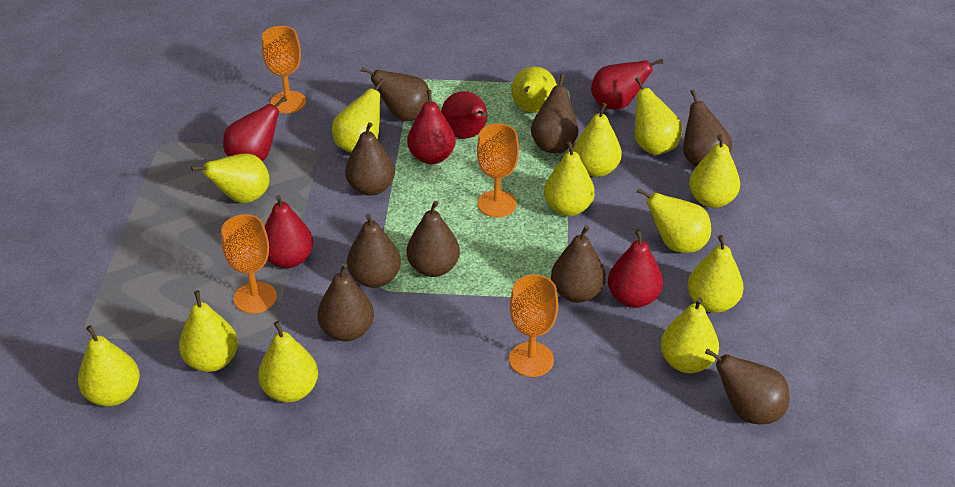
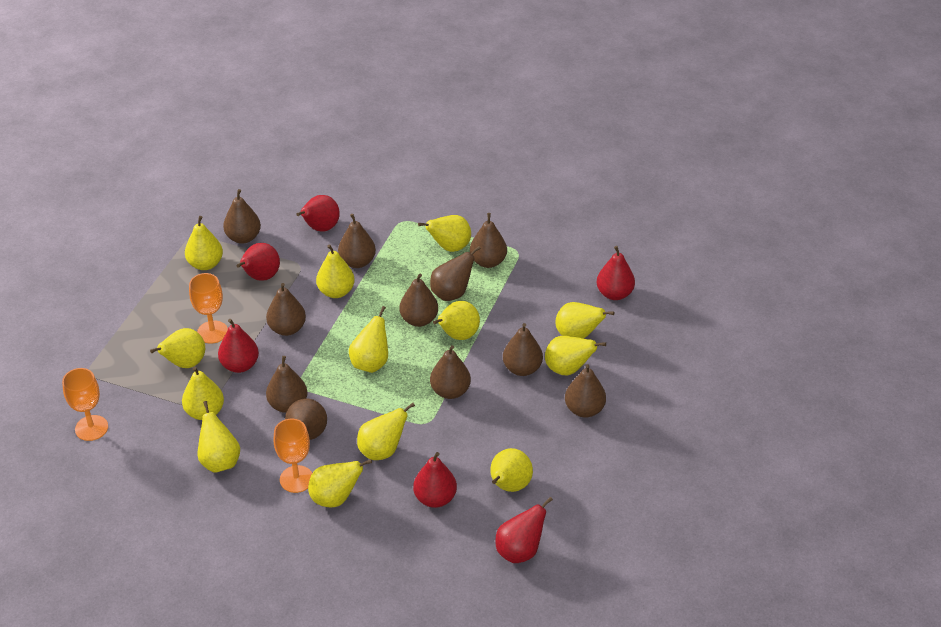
brown pear: 9 -> 11
orange goblet: 4 -> 3

